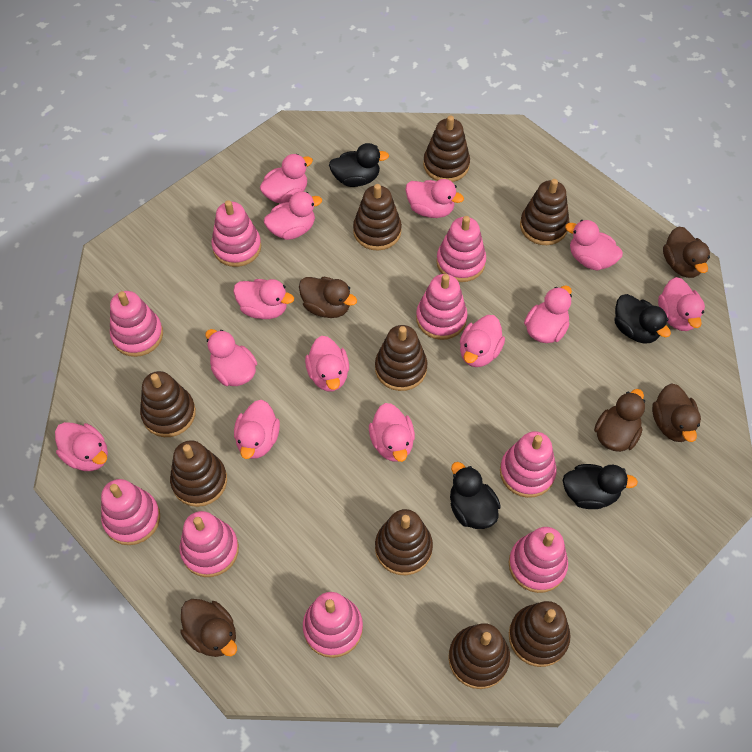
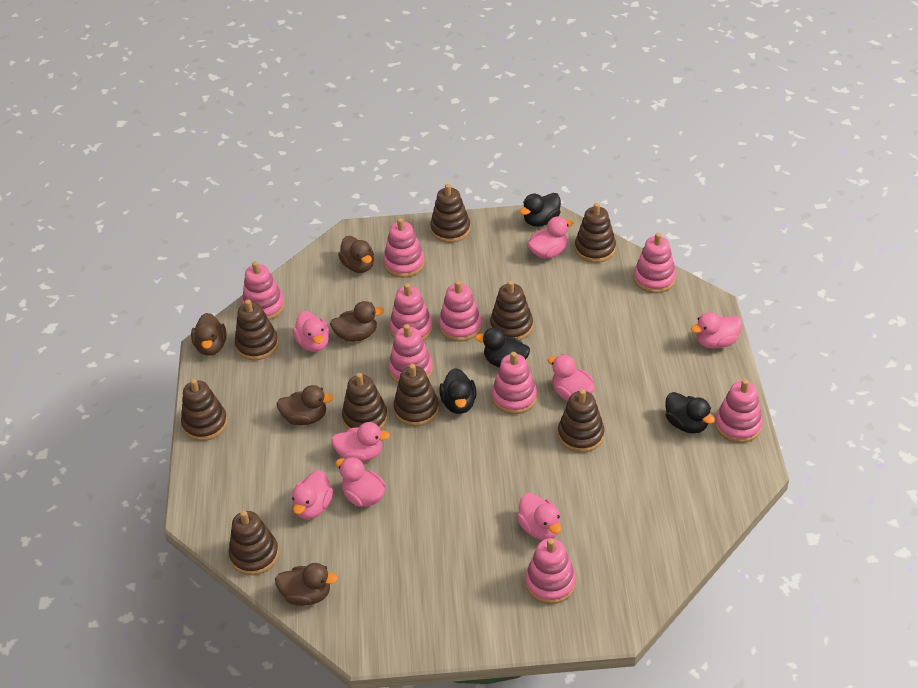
pink duck: 13 -> 8

